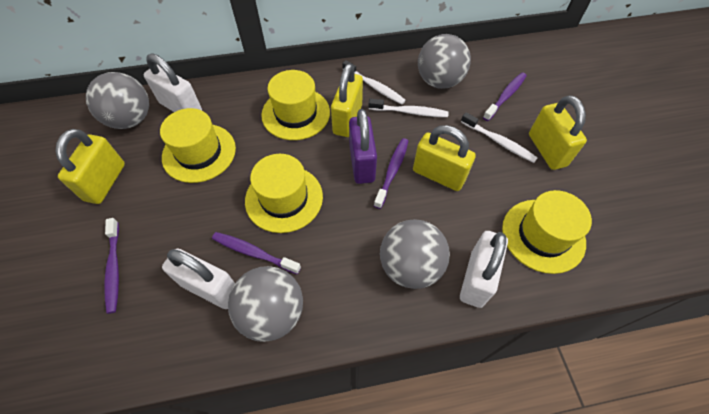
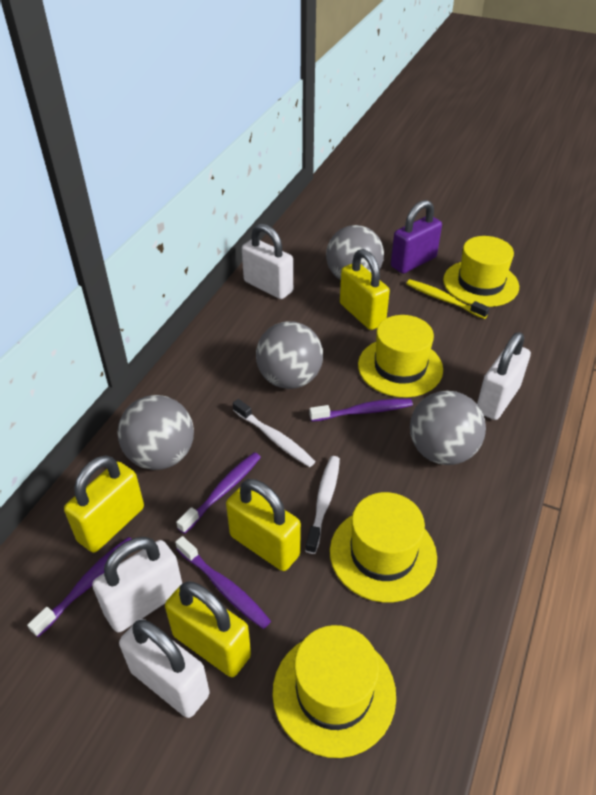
white padlock: 3 -> 4
white toothbrush: 3 -> 2
yellow toothbrush: 0 -> 1

